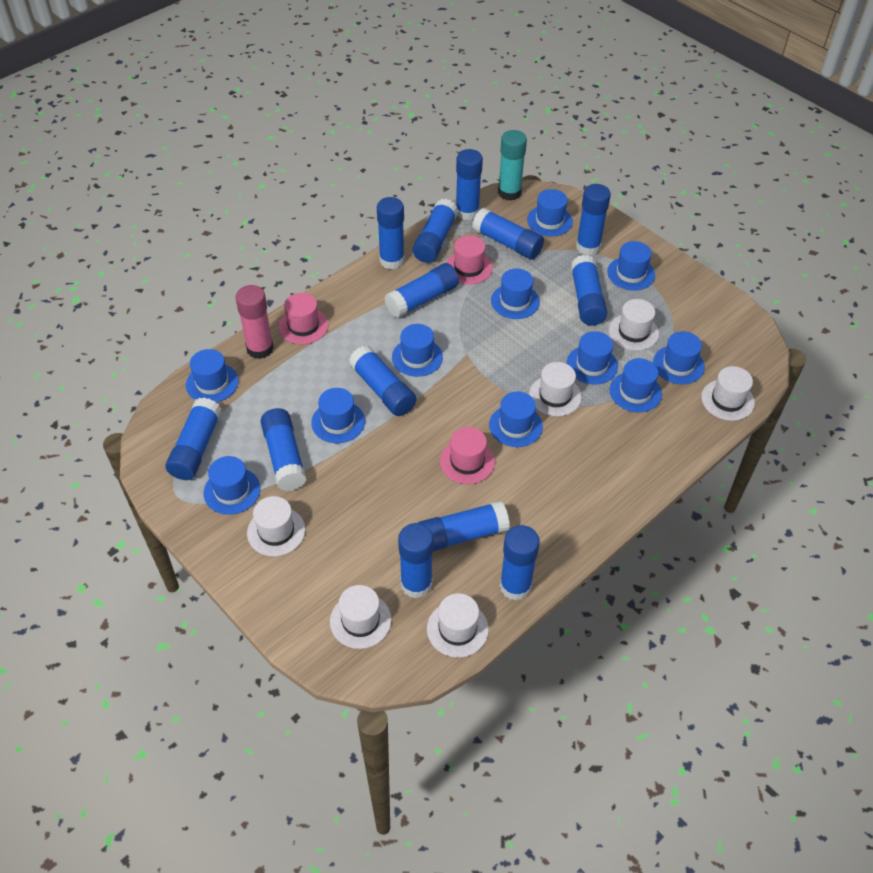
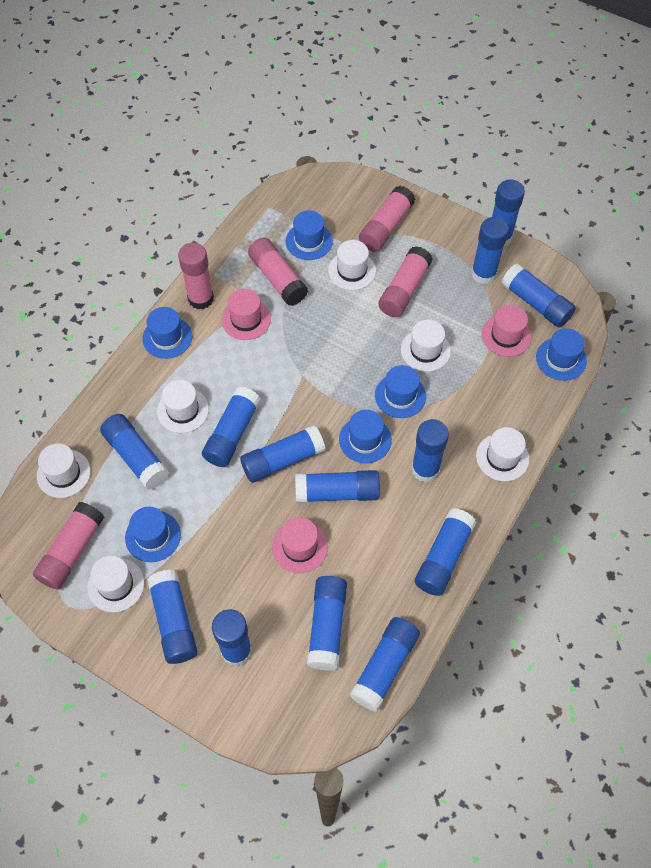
blue hat: 11 -> 6
pink glue stick: 1 -> 5
turquoise glue stick: 1 -> 0

